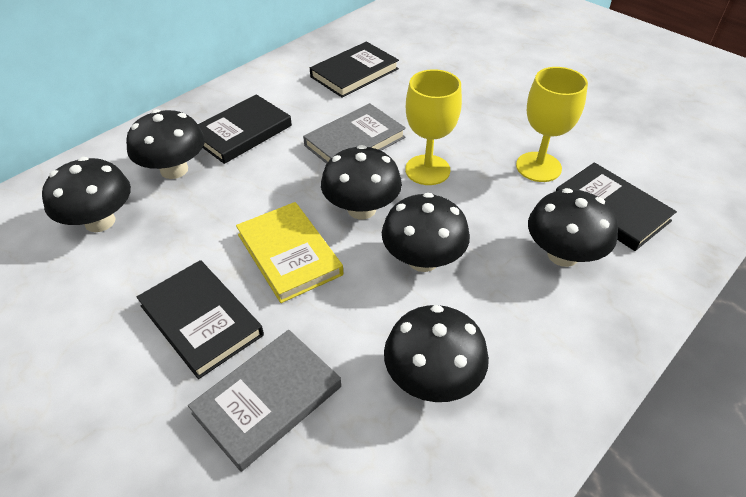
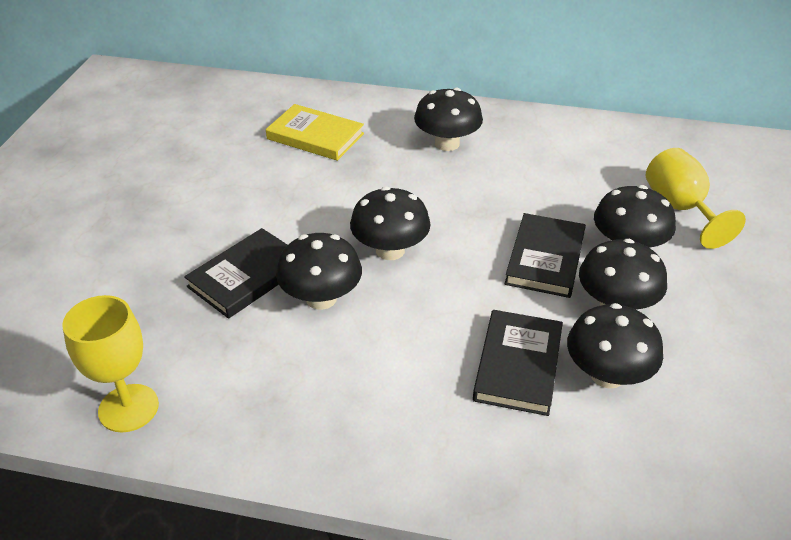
black book: 4 -> 3
grey book: 2 -> 0

